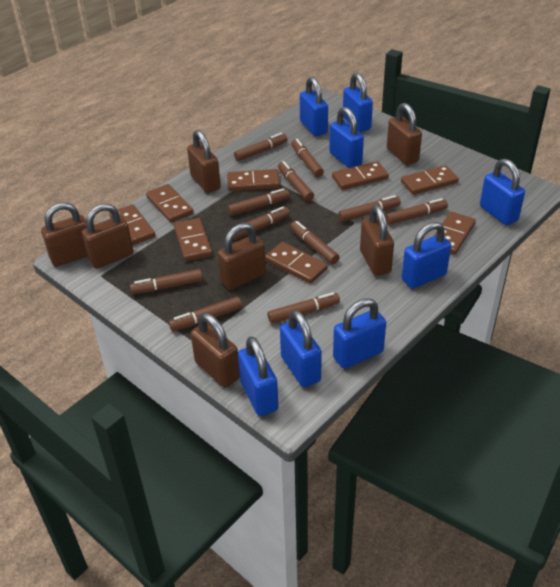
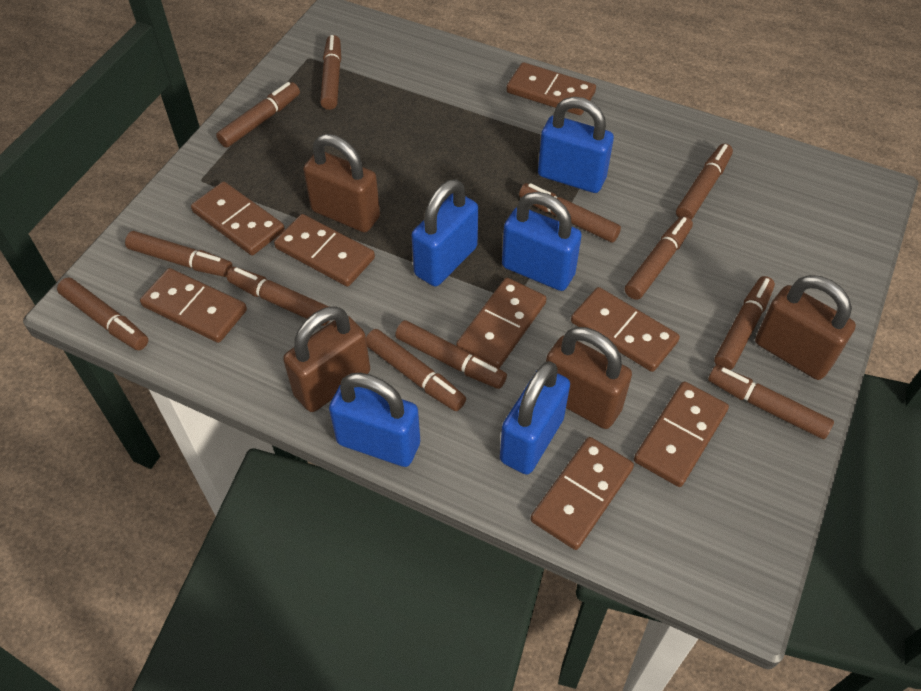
blue padlock: 8 -> 5
brown marker: 11 -> 12
brown padlock: 7 -> 4

